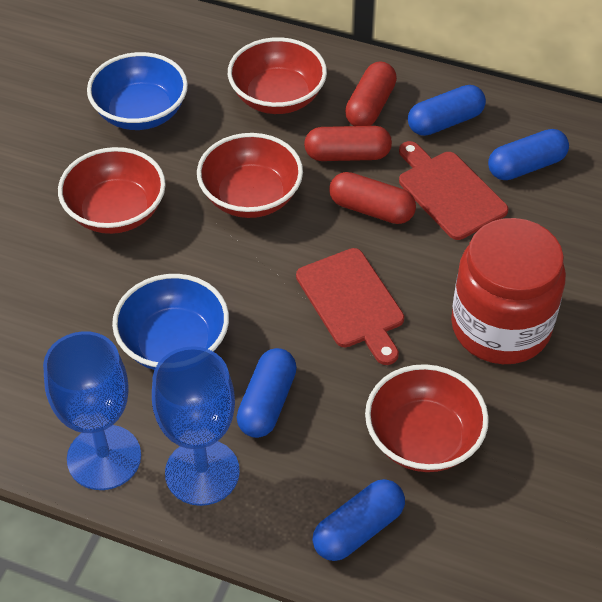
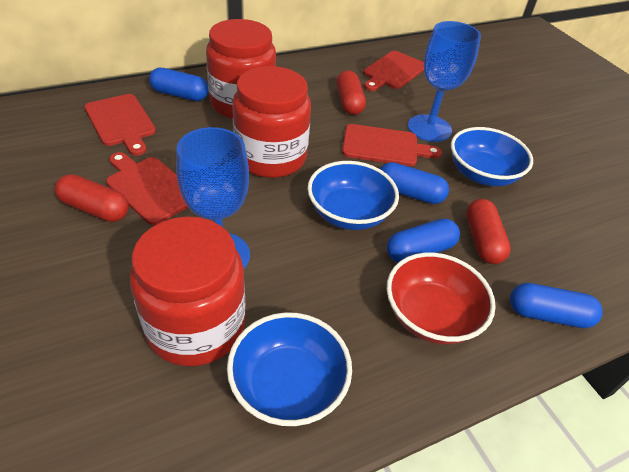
blue bowl: 2 -> 3
red bowl: 4 -> 1
red cutting board: 2 -> 4
red jar: 1 -> 3

